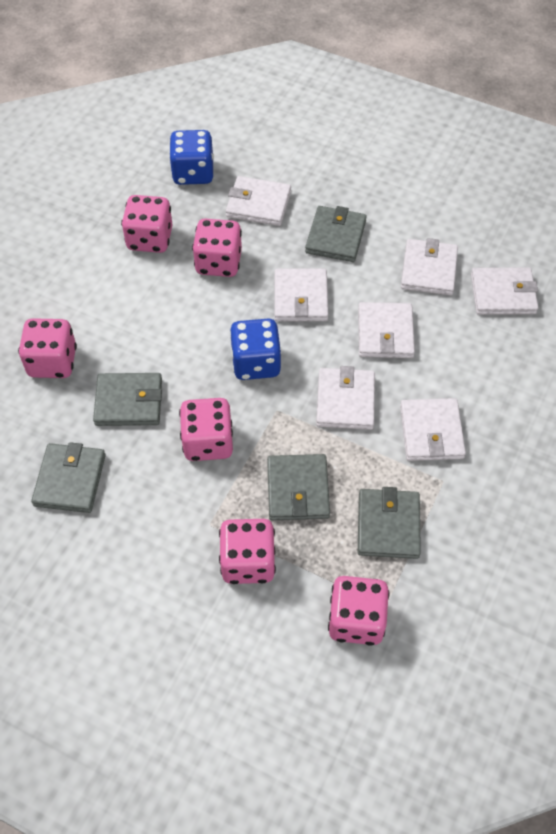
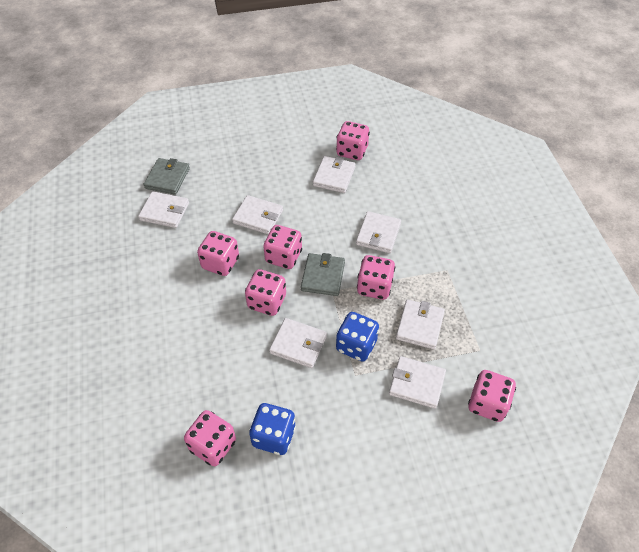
grey wallet: 5 -> 2
pink dice: 6 -> 7

